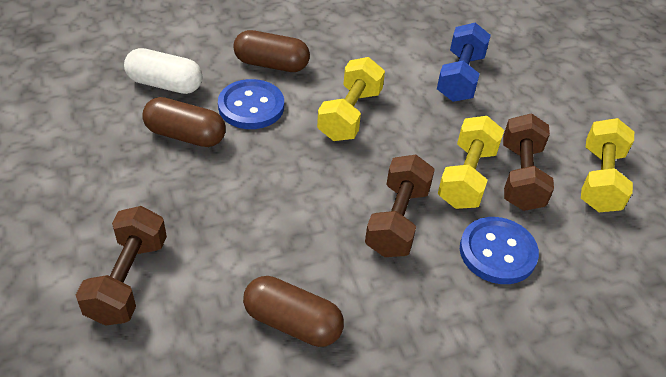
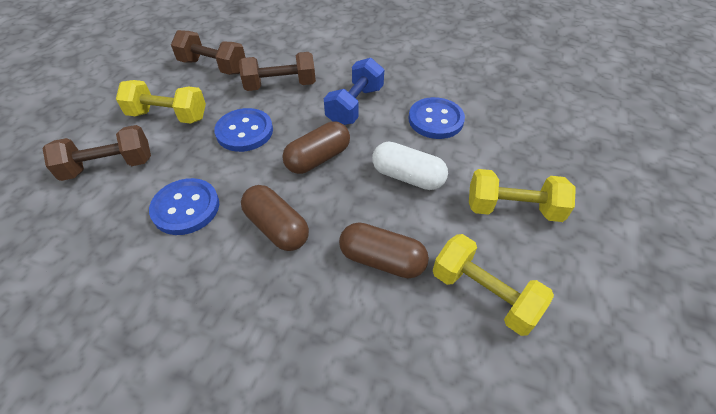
blue button: 2 -> 3

